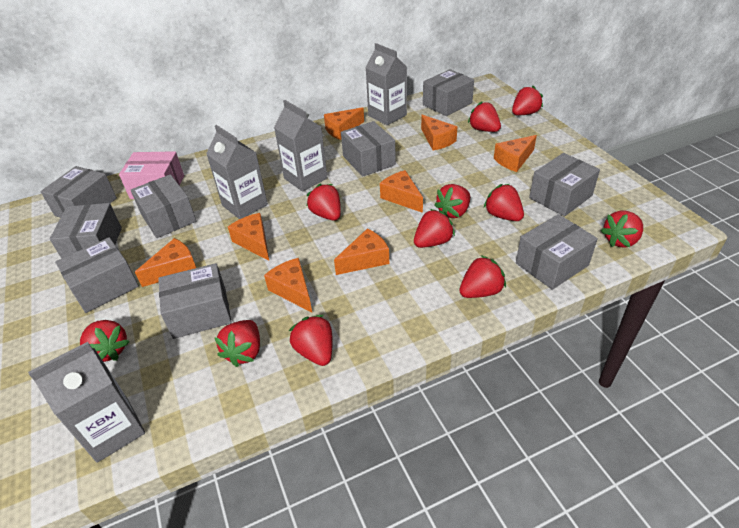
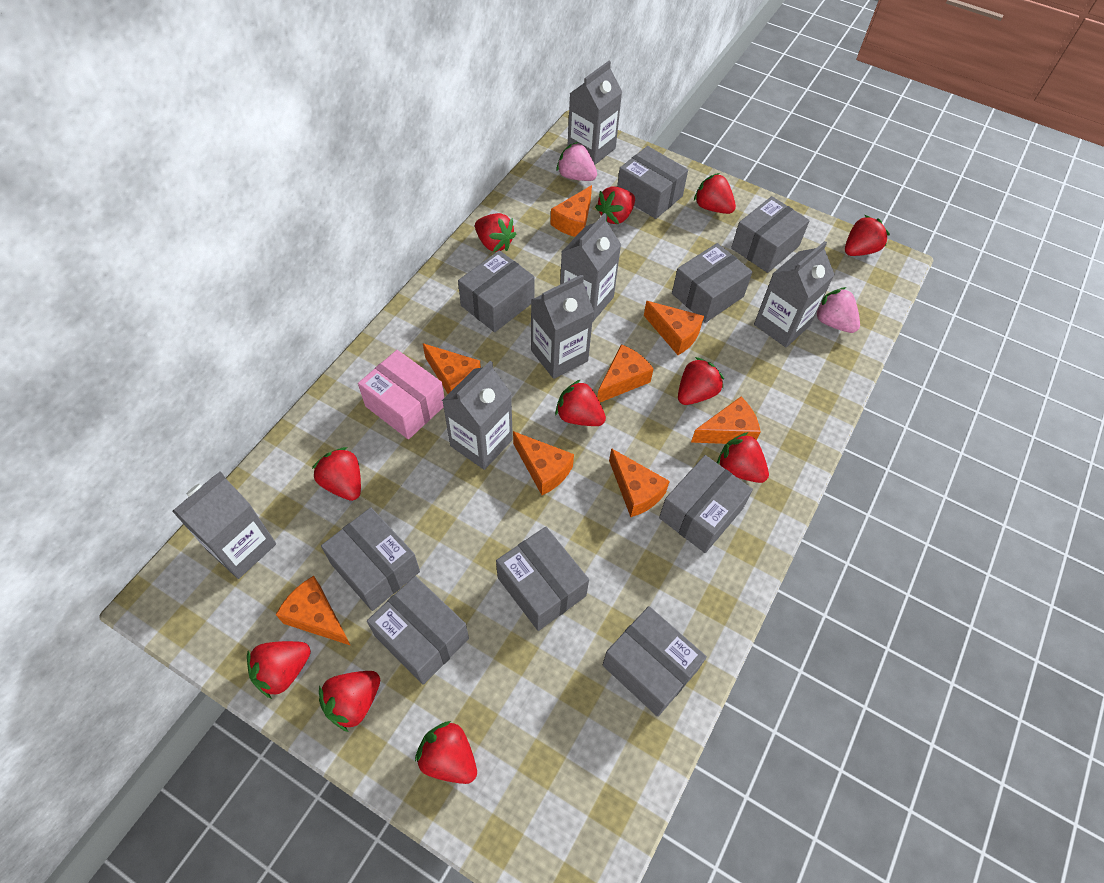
grey carton: 4 -> 6
pink strawberry: 0 -> 2

